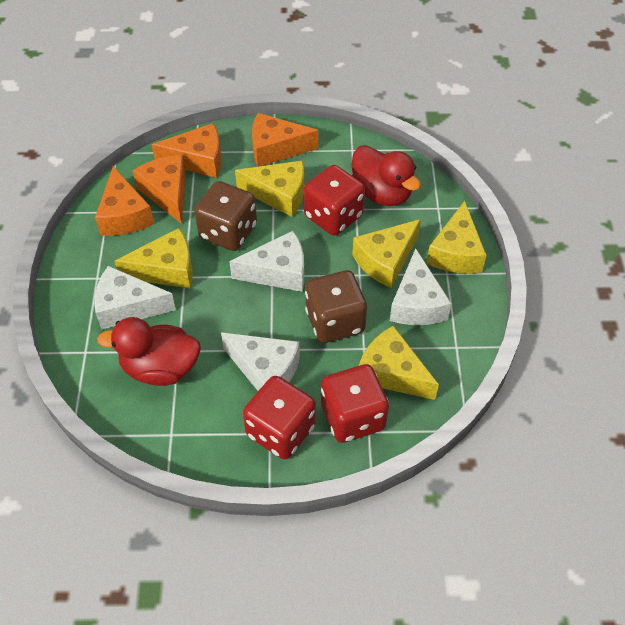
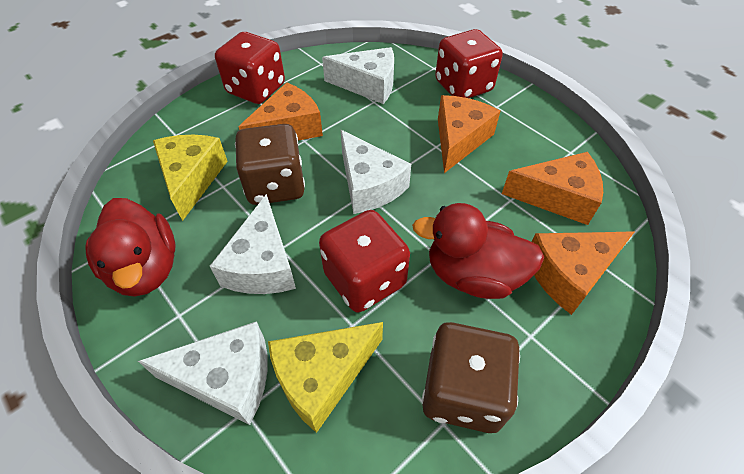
yellow cheese: 5 -> 2

